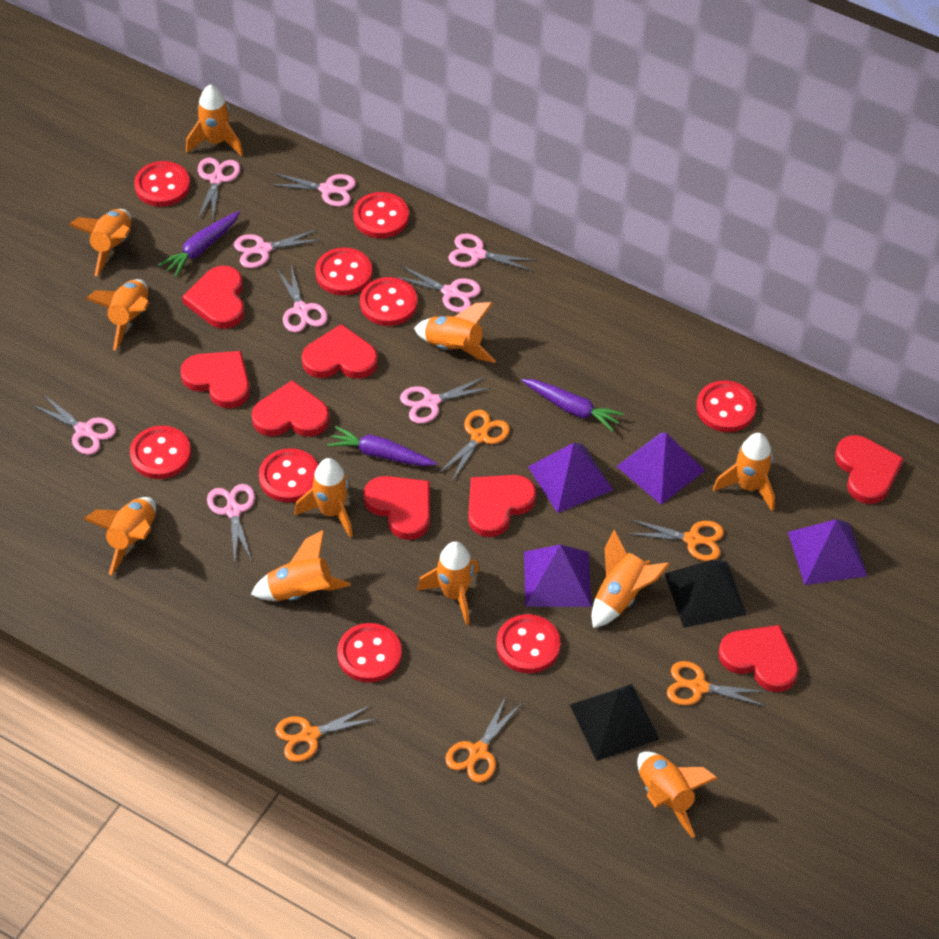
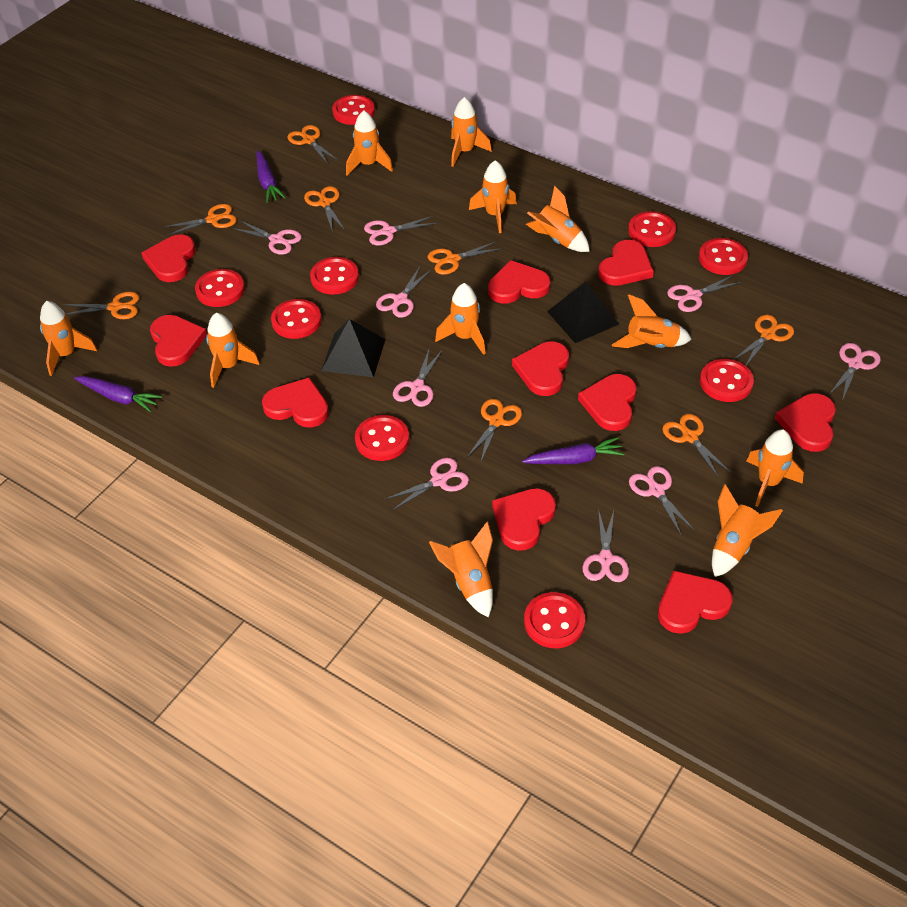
orange scissors: 5 -> 8
purple pyramid: 4 -> 0
red heart: 8 -> 10

